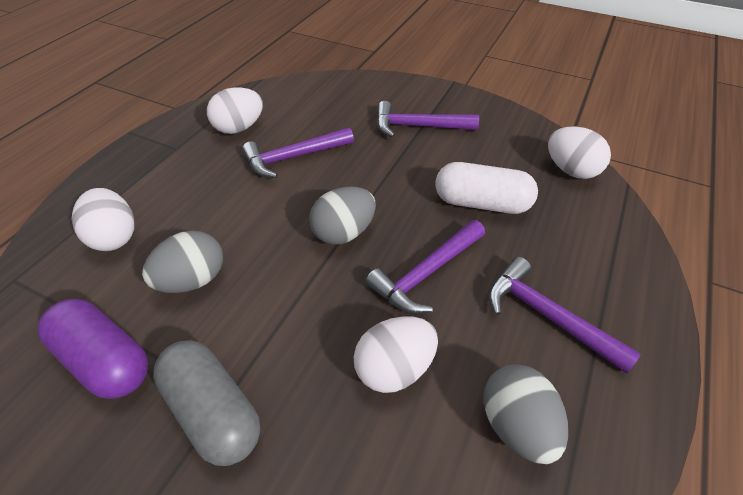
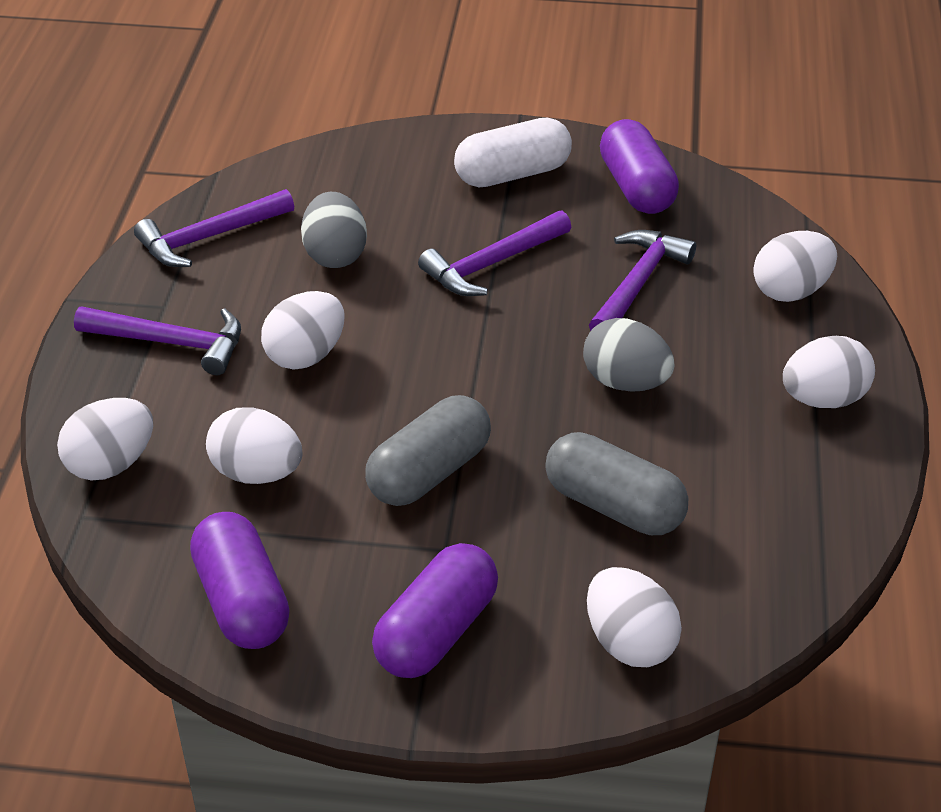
grey capsule: 1 -> 2
grey egg: 3 -> 2
purple capsule: 1 -> 3
white egg: 4 -> 6

